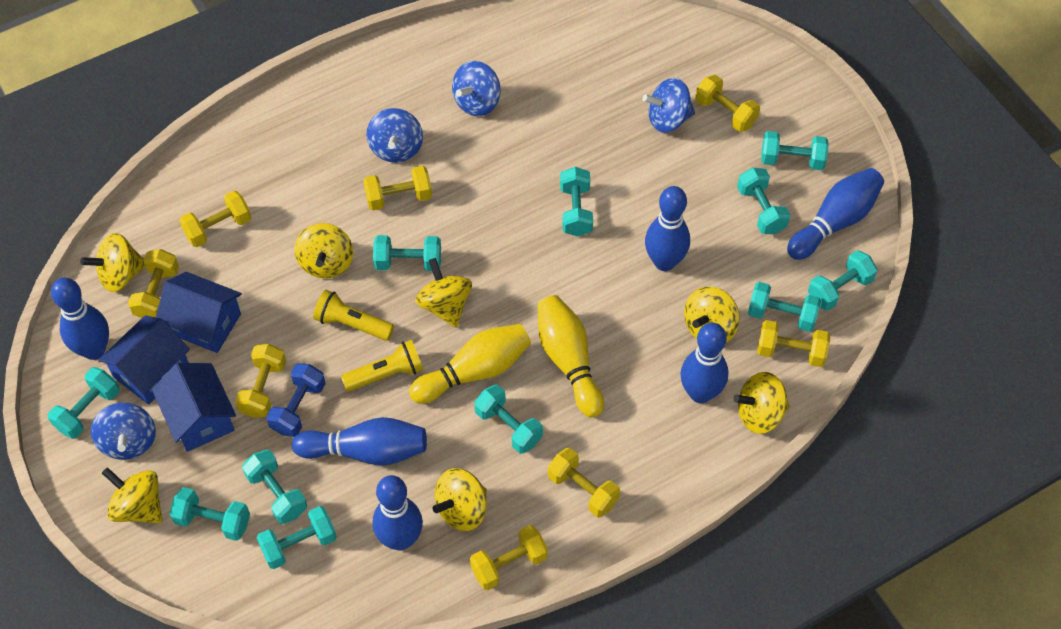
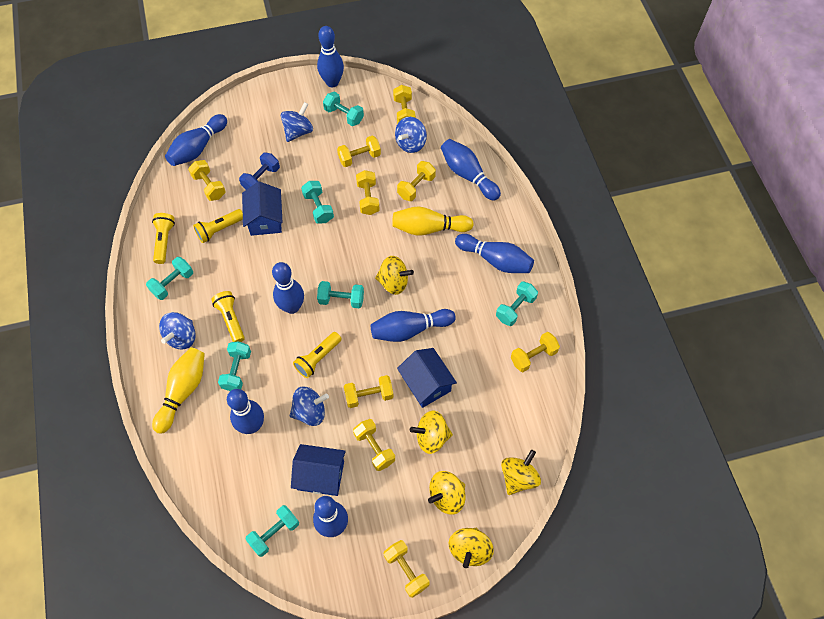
blue bowling pin: 6 -> 8
turquoise dumbbell: 11 -> 7
yellow dumbbell: 8 -> 9
yellow flashlight: 2 -> 4
yellow spinning top: 7 -> 5

